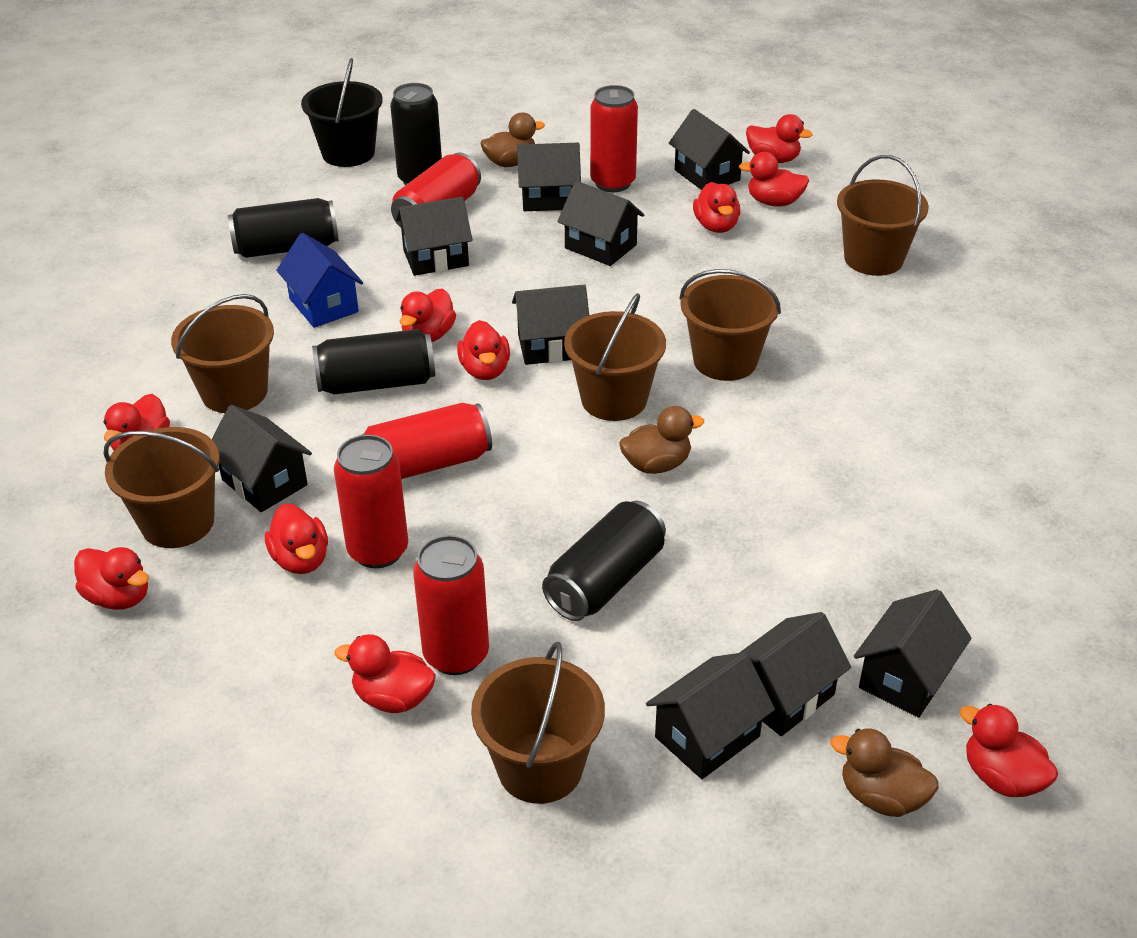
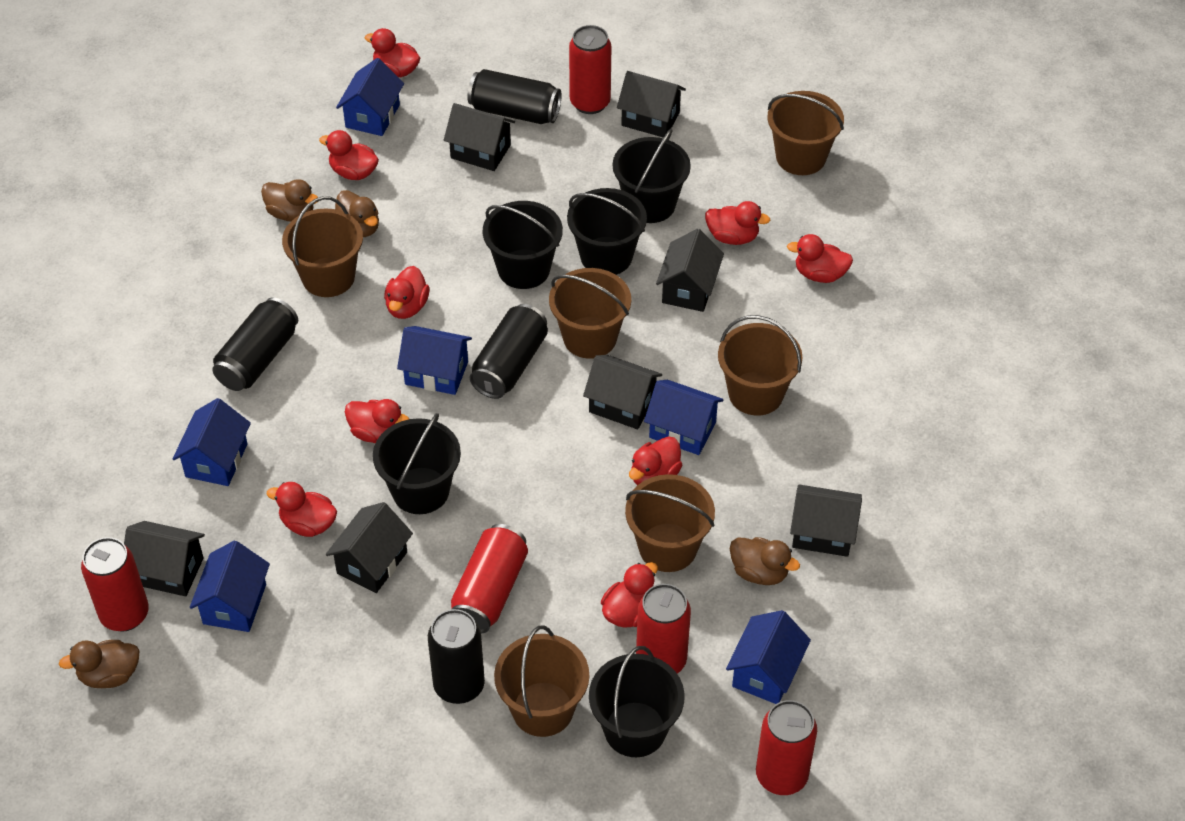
black bucket: 1 -> 5
black house: 9 -> 7
blue house: 1 -> 6
brown duck: 3 -> 4
red duck: 10 -> 9

